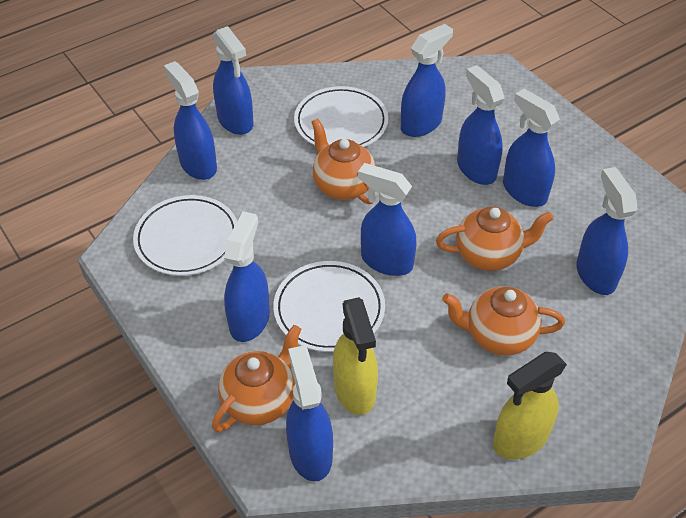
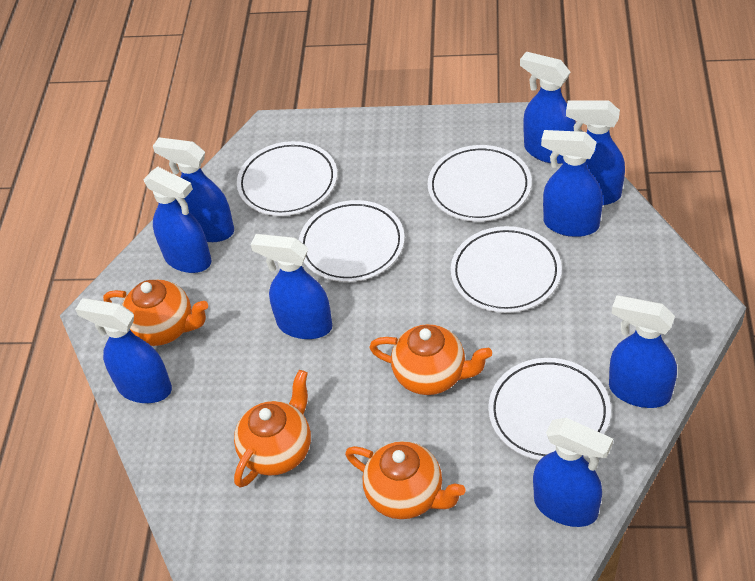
white plate: 3 -> 5
yellow spray bottle: 2 -> 0

